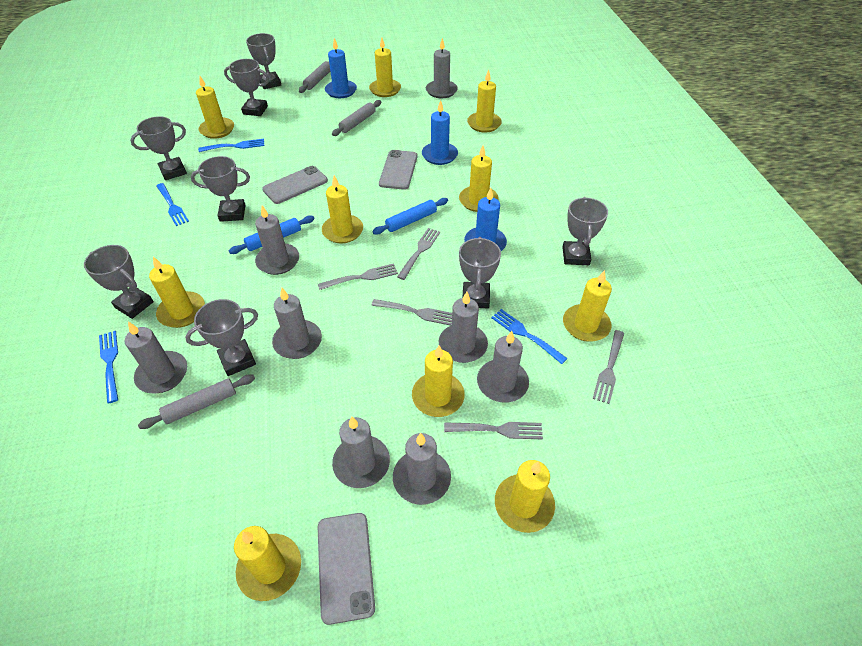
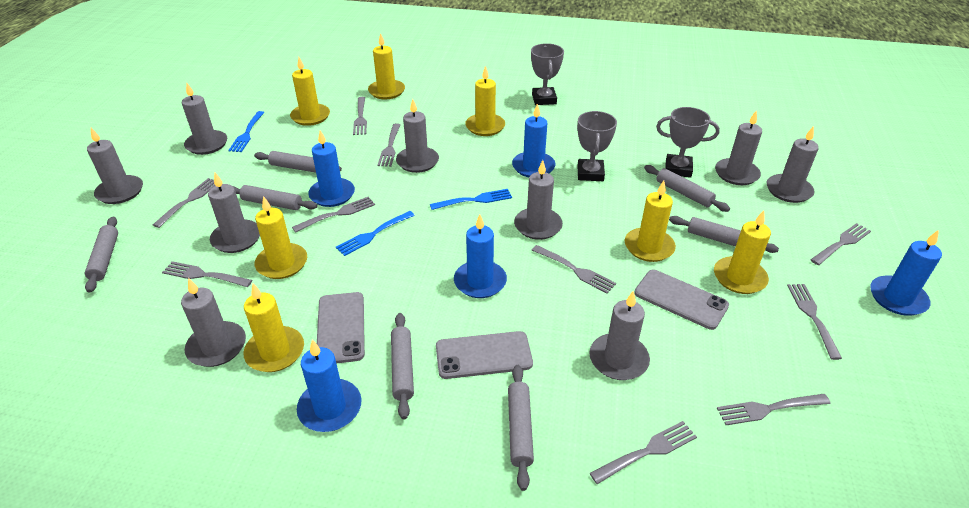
blue candle: 3 -> 5
blue fork: 4 -> 3
blue rolling pin: 2 -> 0
grey candle: 8 -> 9
grey fork: 5 -> 10
grey rolling pin: 3 -> 7
grey trophy: 8 -> 3
yellow candle: 10 -> 7

